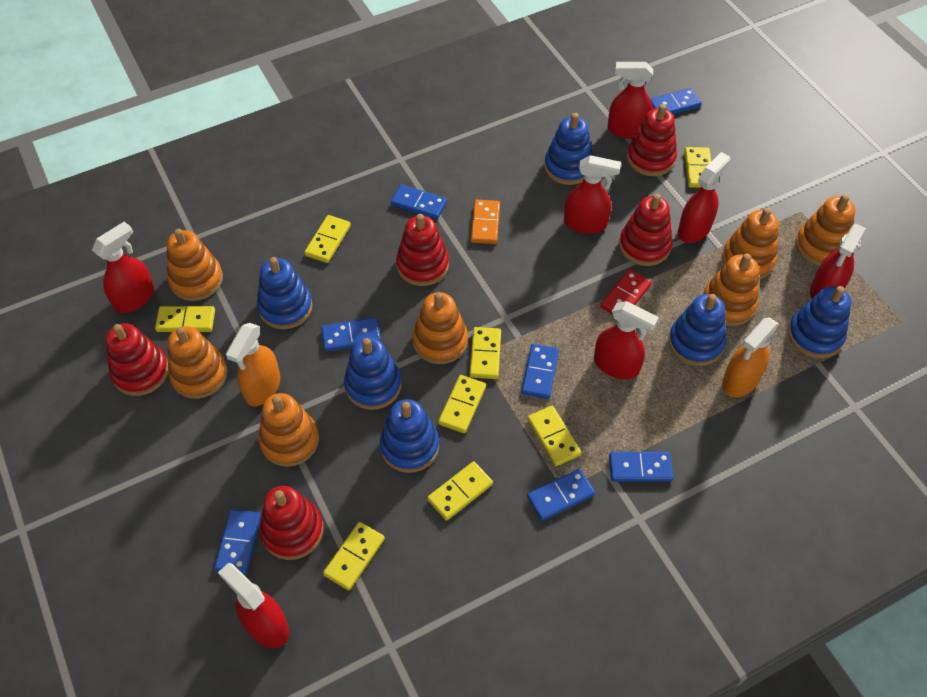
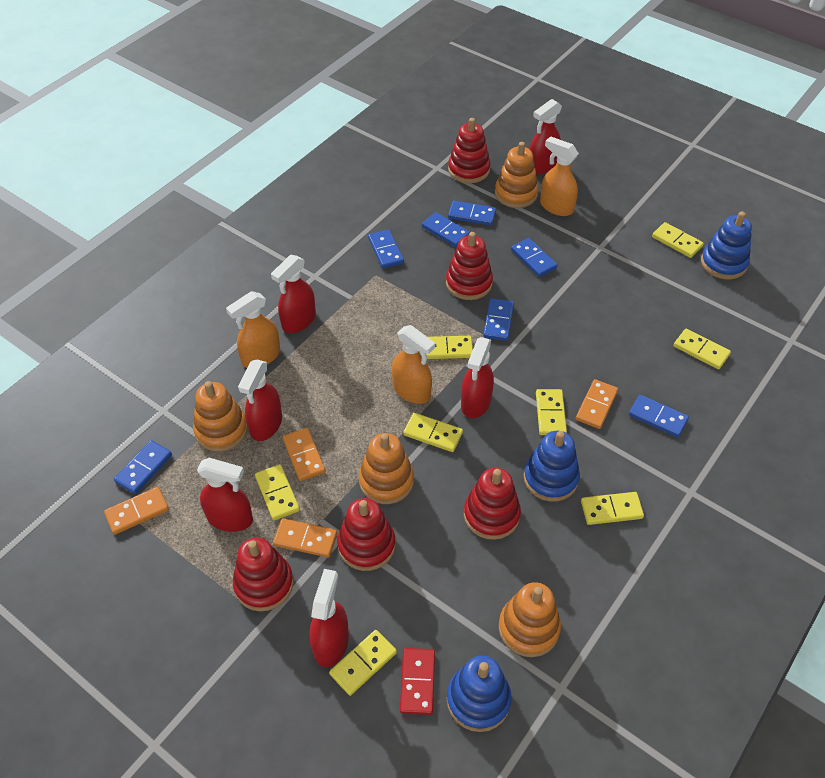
blue stacking toy: 6 -> 3
orange domino: 1 -> 4
orange spray bottle: 2 -> 3
orange stacking toy: 7 -> 4
red spray bottle: 7 -> 6

